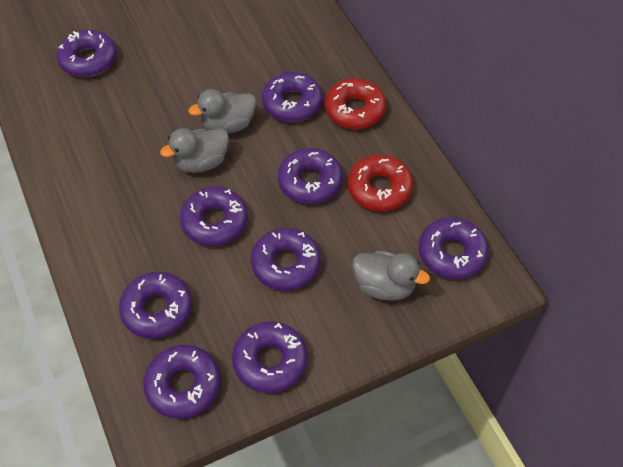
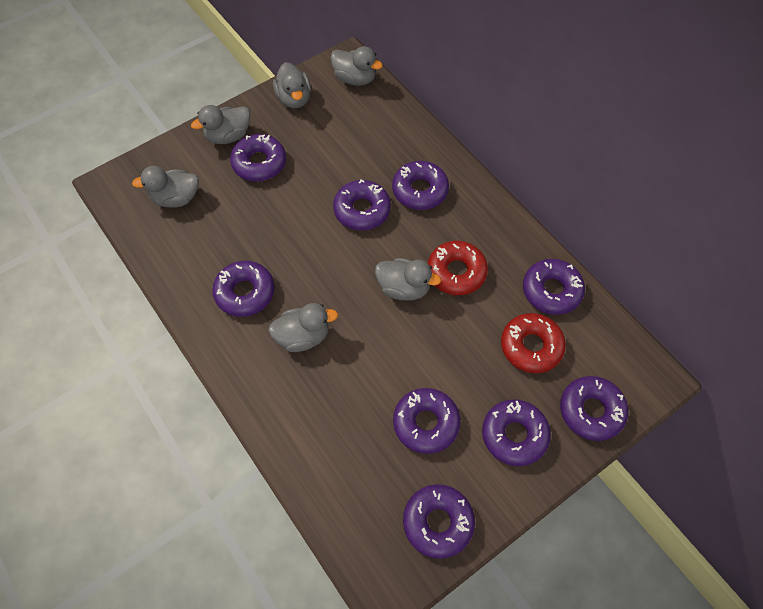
grey duck: 3 -> 6

